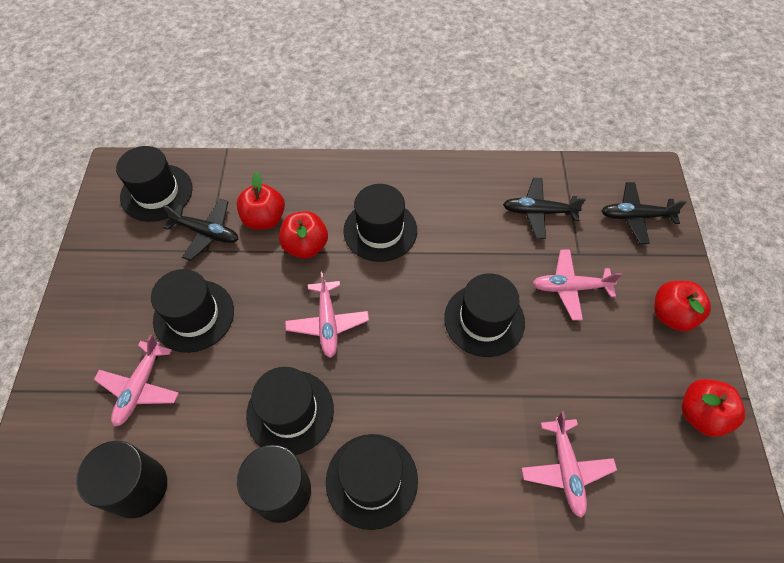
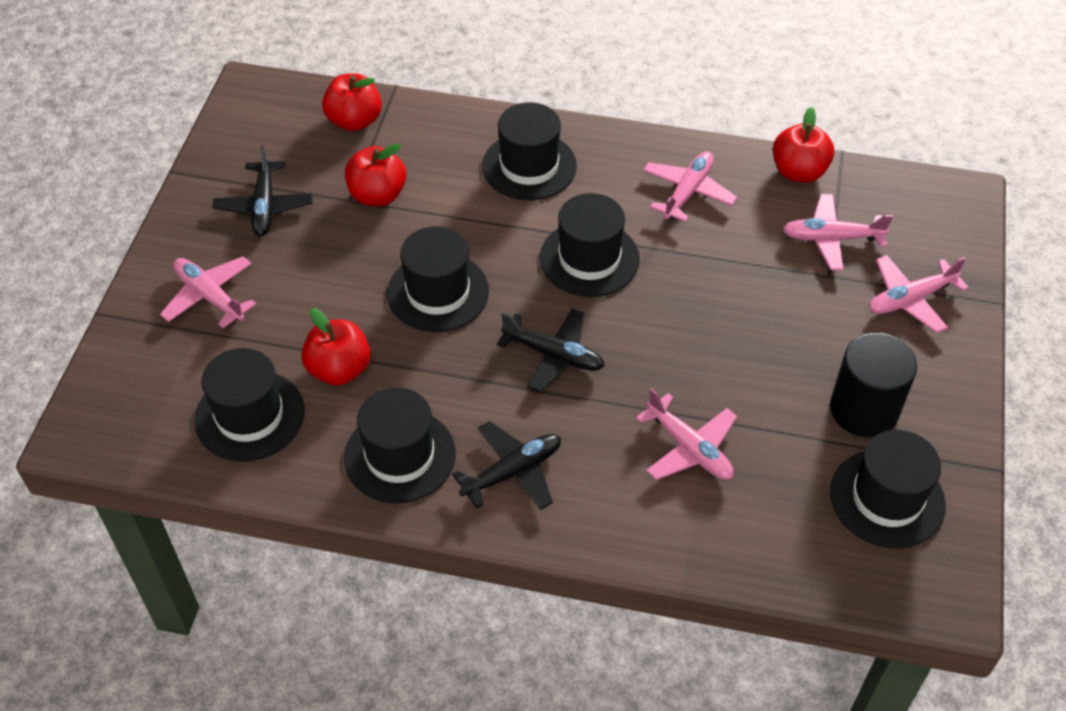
black cylinder: 2 -> 1
pink plane: 4 -> 5

